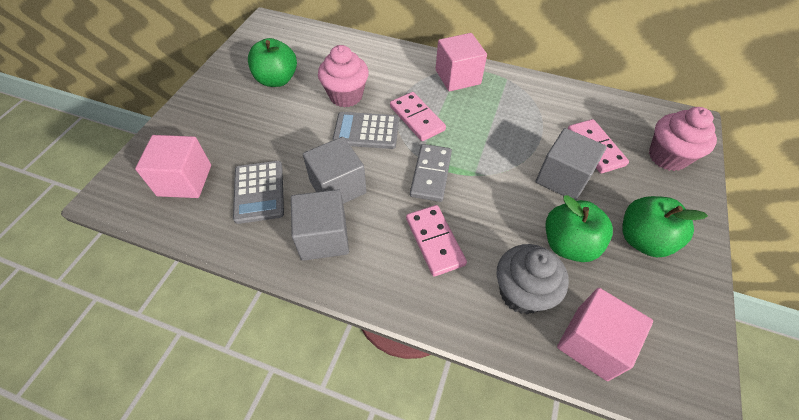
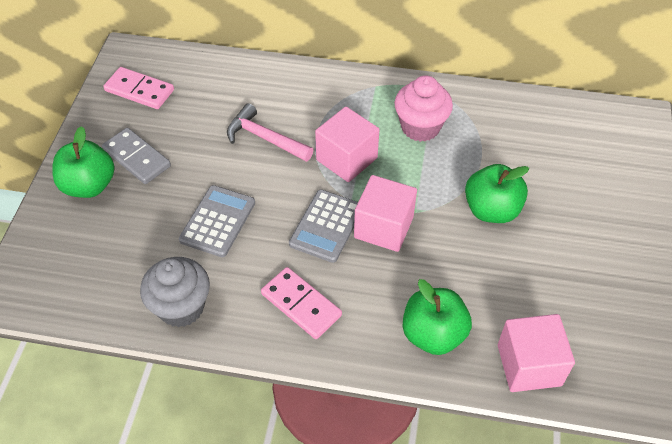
grey cube: 3 -> 0
pink cupcake: 2 -> 1
pink domino: 3 -> 2
pink hammer: 0 -> 1

